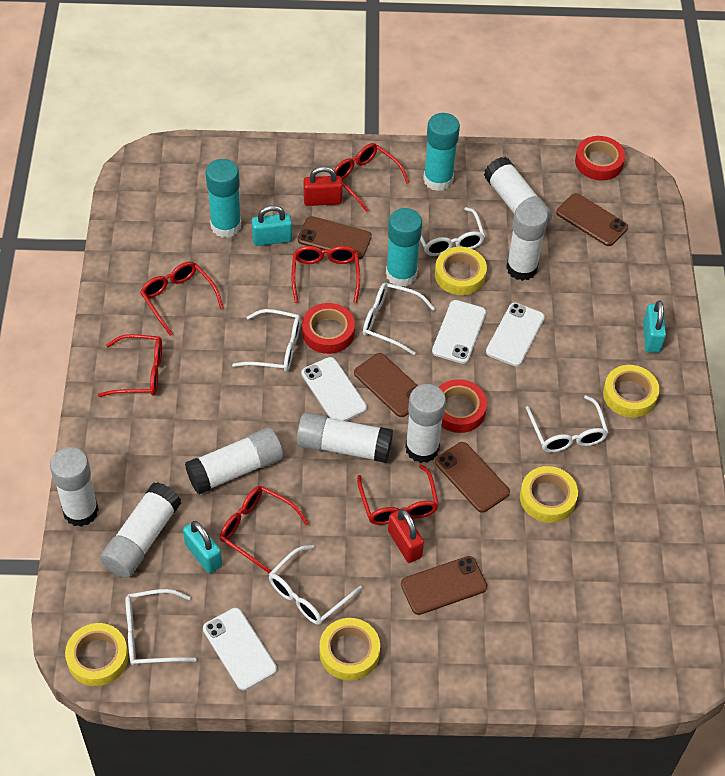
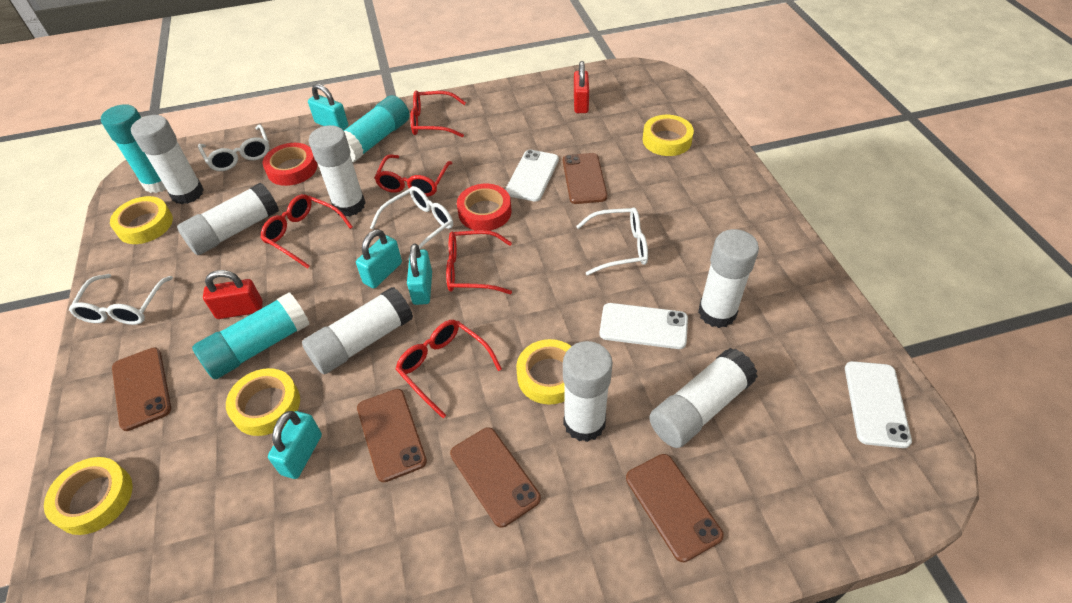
red glasses: 6 -> 5
red tape: 3 -> 2
turquoise padlock: 3 -> 4
white glasses: 6 -> 4
white phone: 4 -> 3

